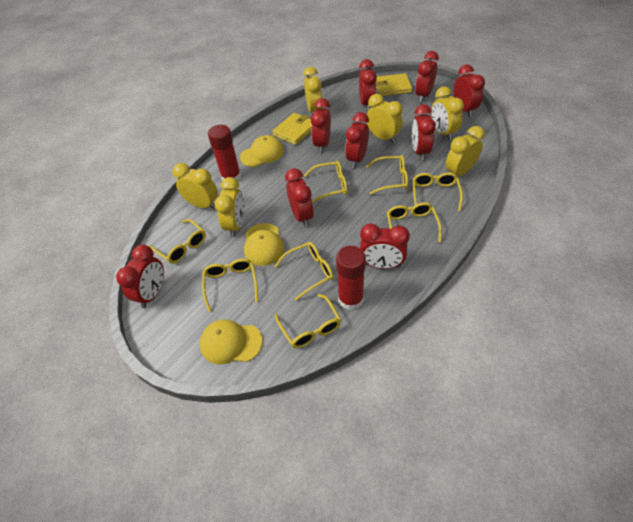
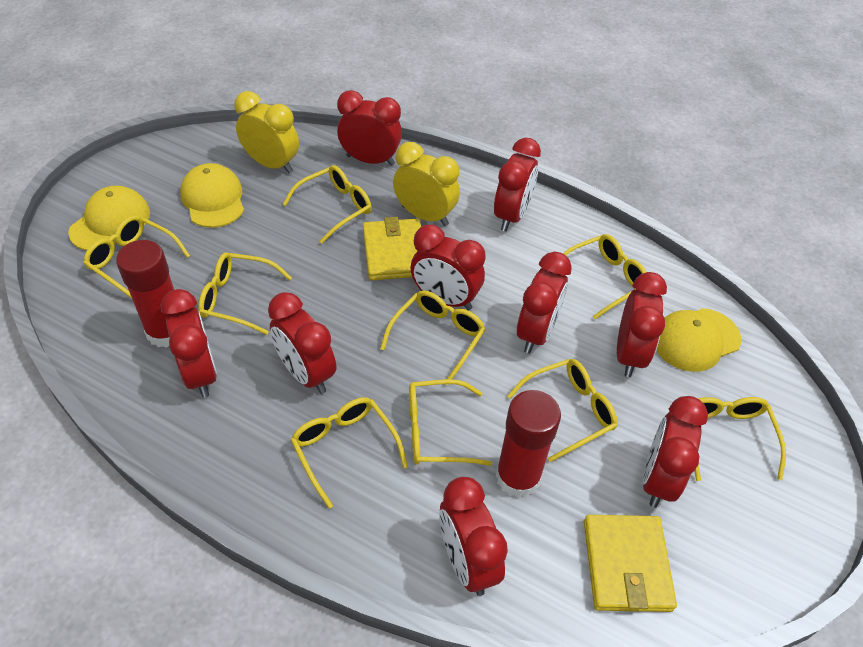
yellow clock: 6 -> 2
yellow glasses: 8 -> 9

